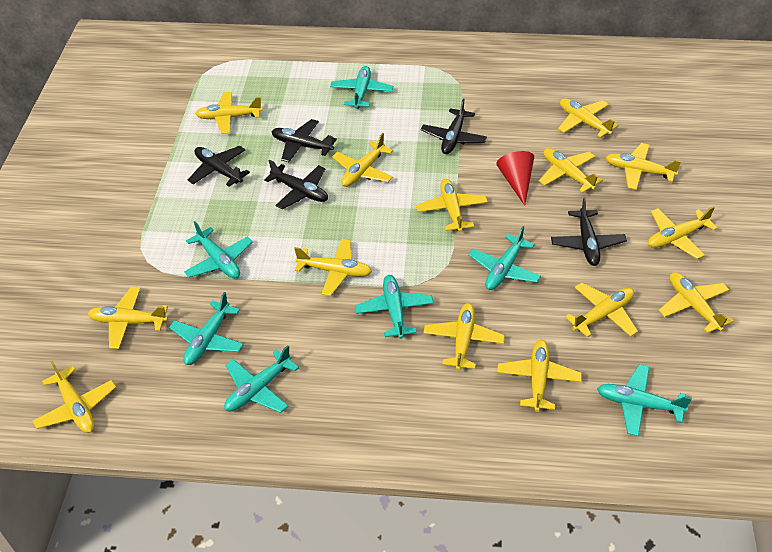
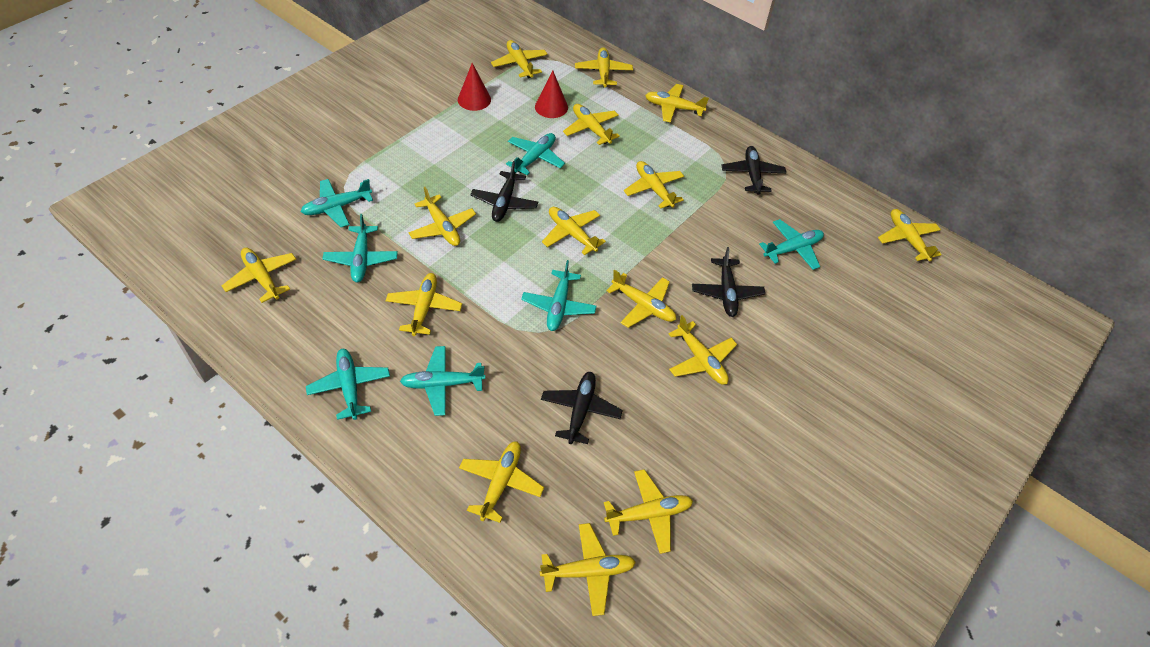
black plane: 5 -> 4
red cone: 1 -> 2
yellow plane: 14 -> 15

